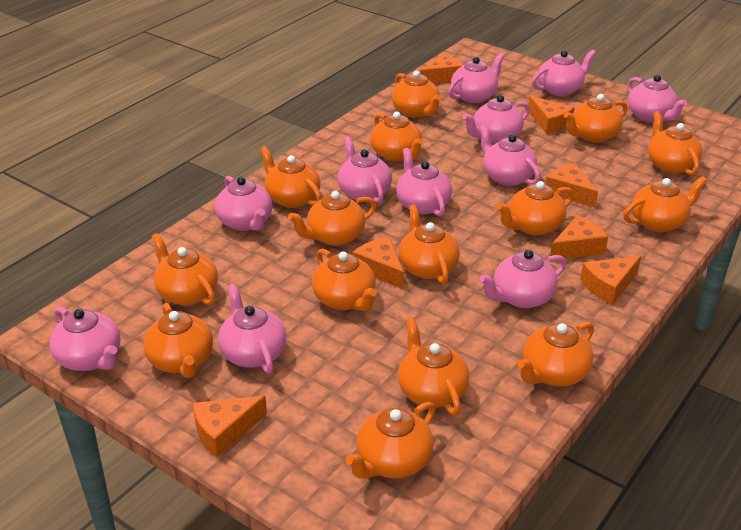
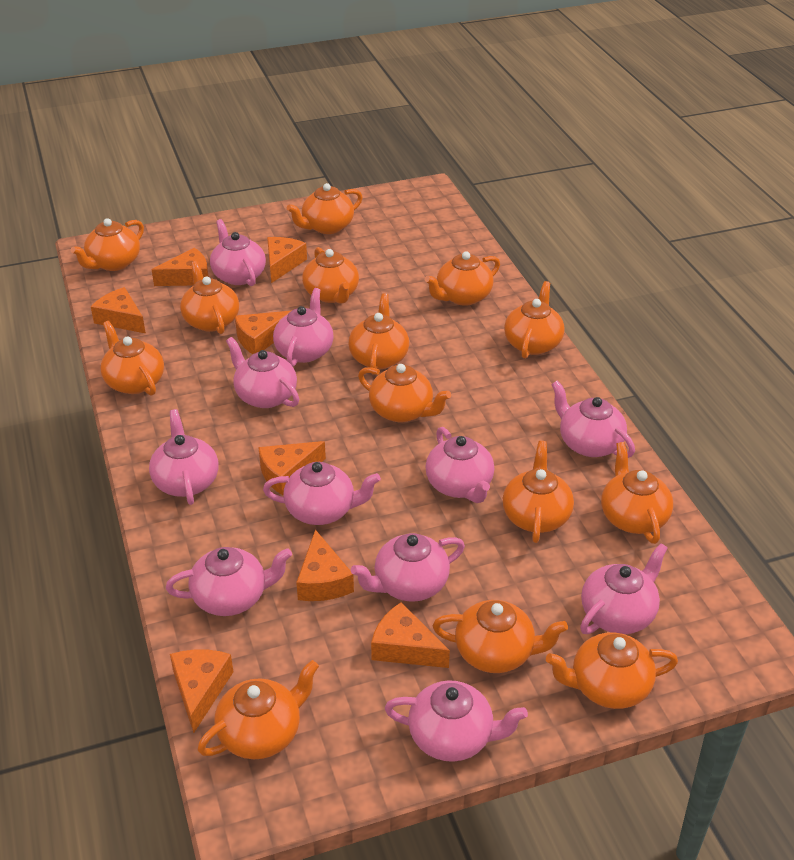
orange cheese: 7 -> 8
orange teapot: 15 -> 14

